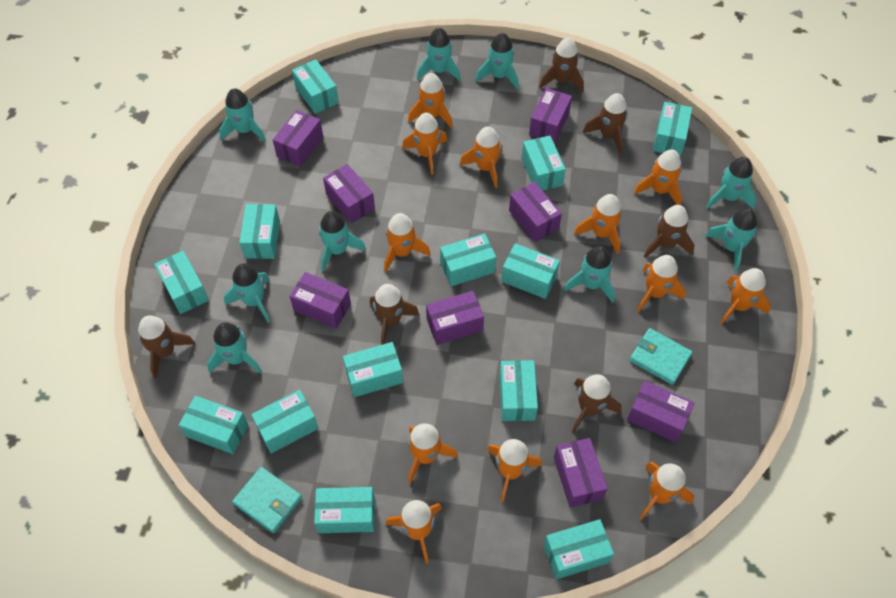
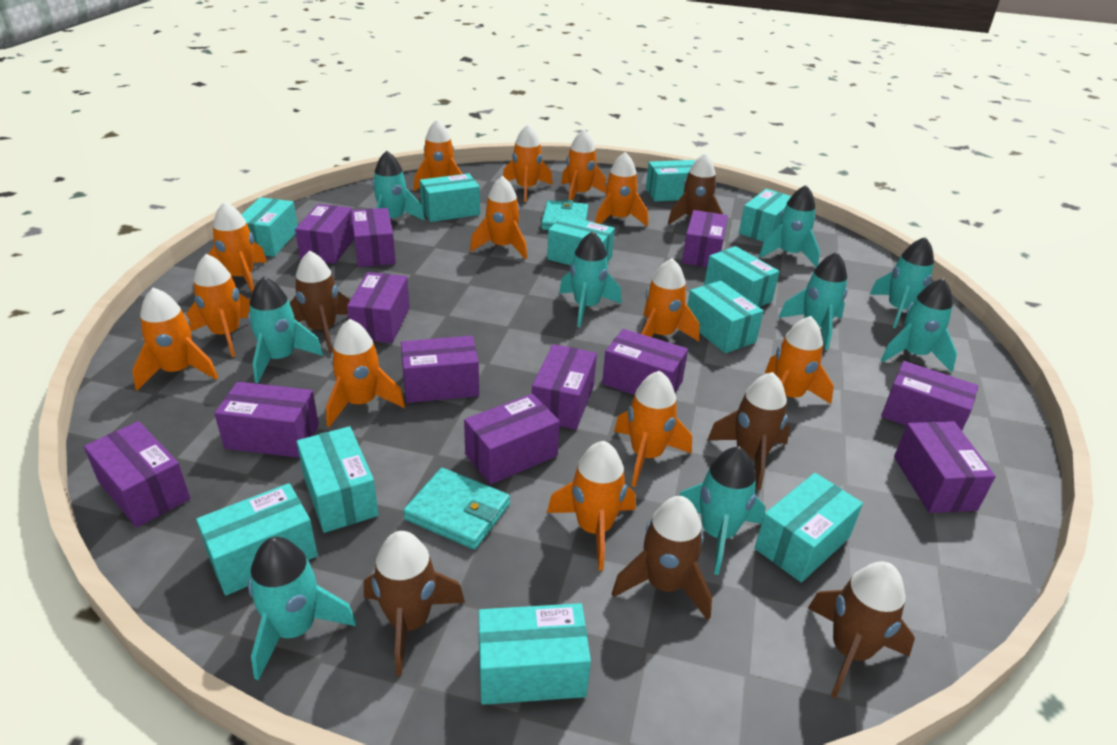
orange rocket: 12 -> 13
purple box: 8 -> 12
turquoise box: 13 -> 11

